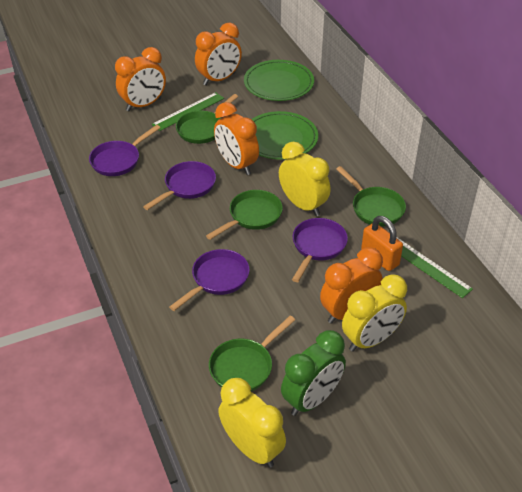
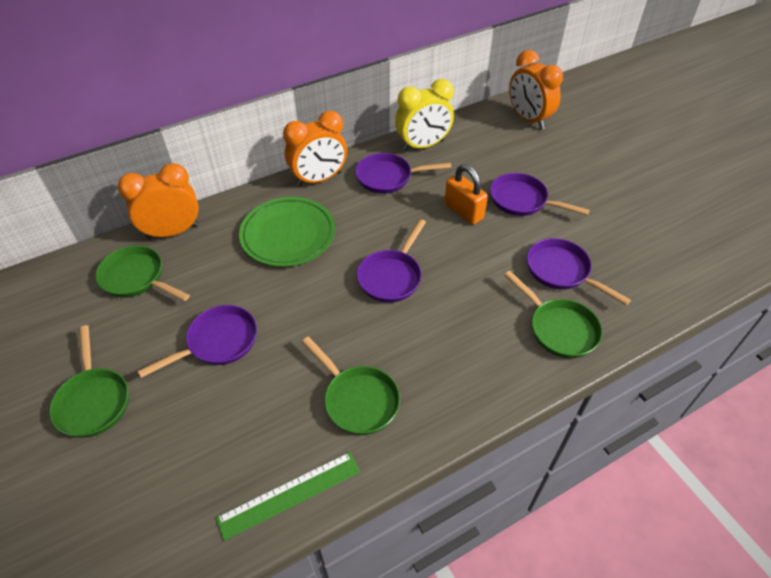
green clock: 1 -> 0
green plate: 2 -> 1
green ruler: 2 -> 1
orange clock: 4 -> 3
purple pan: 4 -> 5
yellow clock: 3 -> 1

